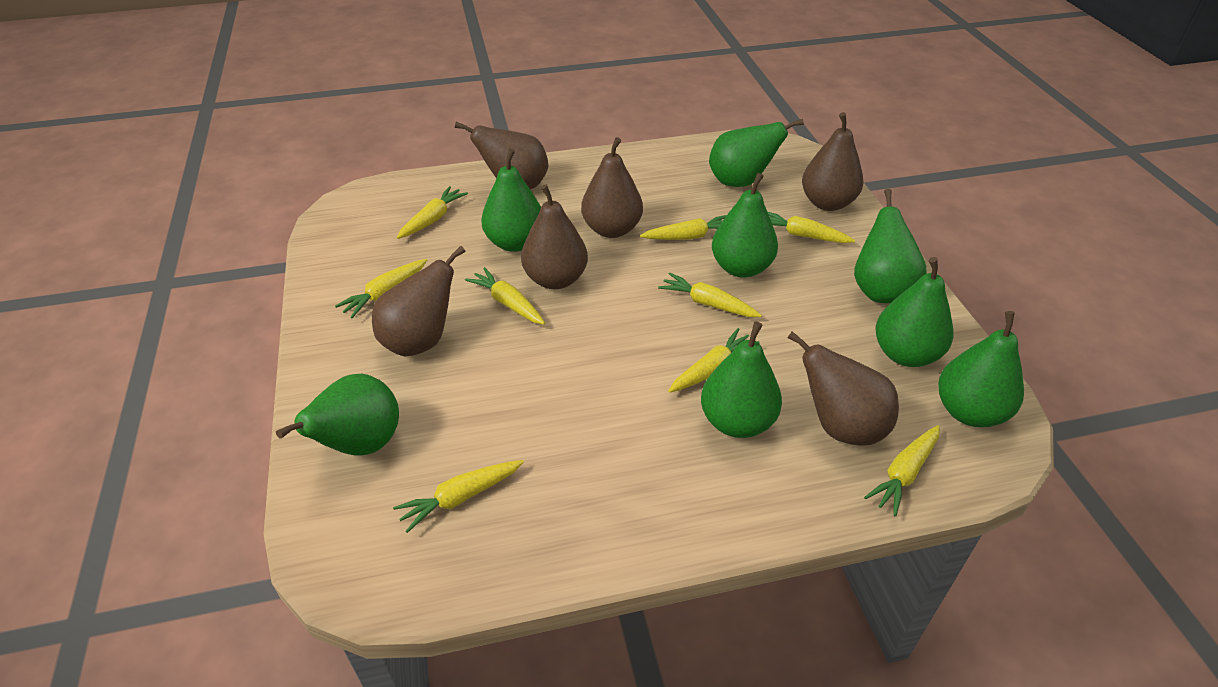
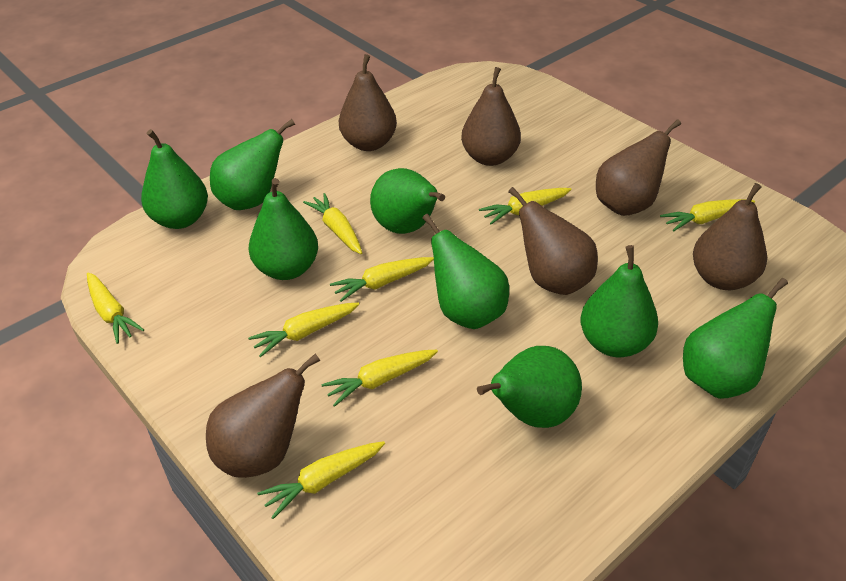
yellow carrot: 9 -> 8

